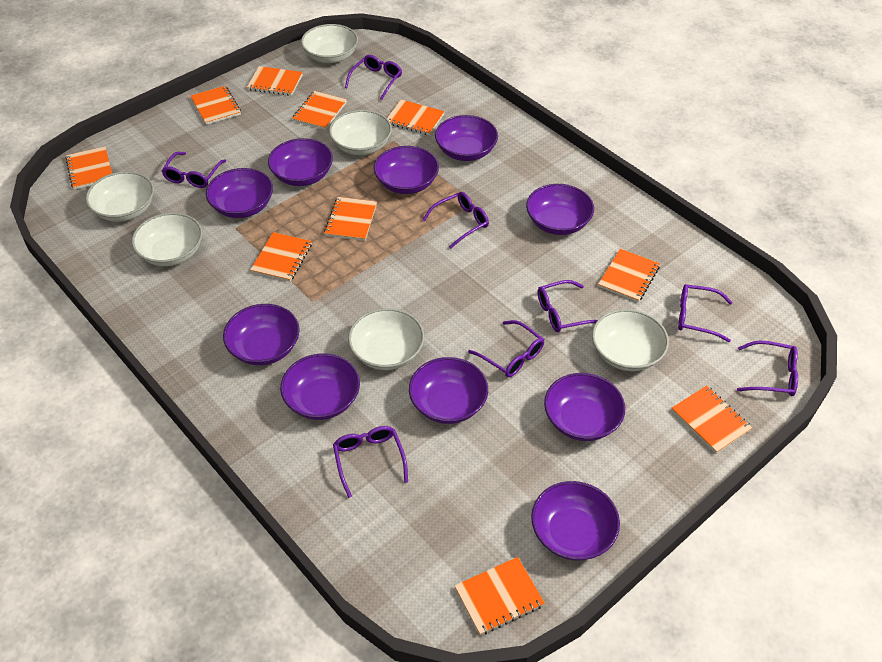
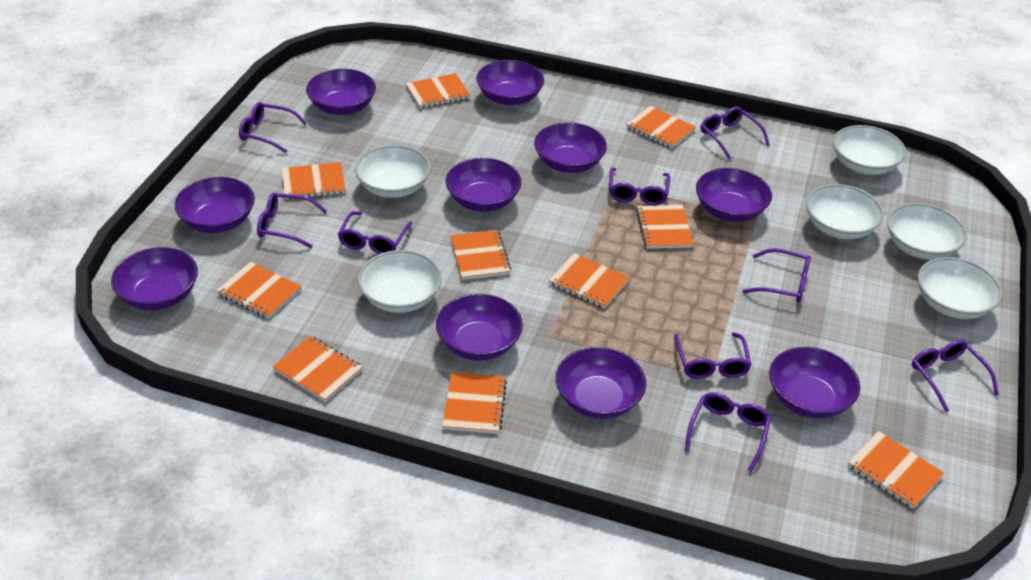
purple glasses: 8 -> 9

